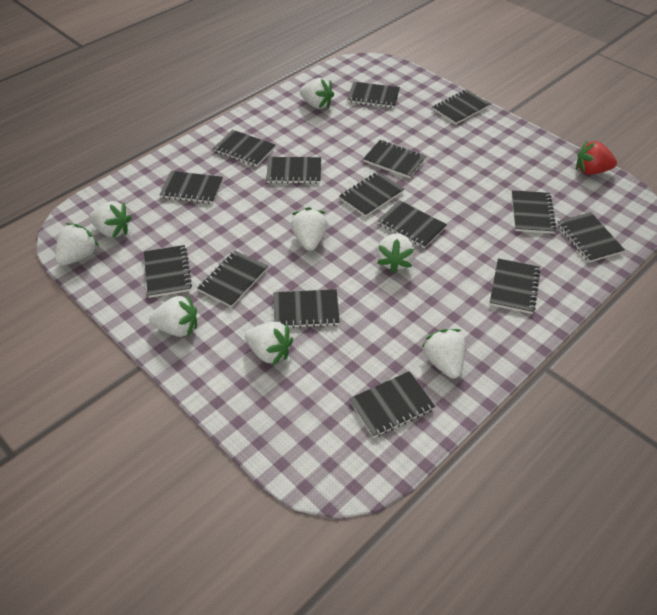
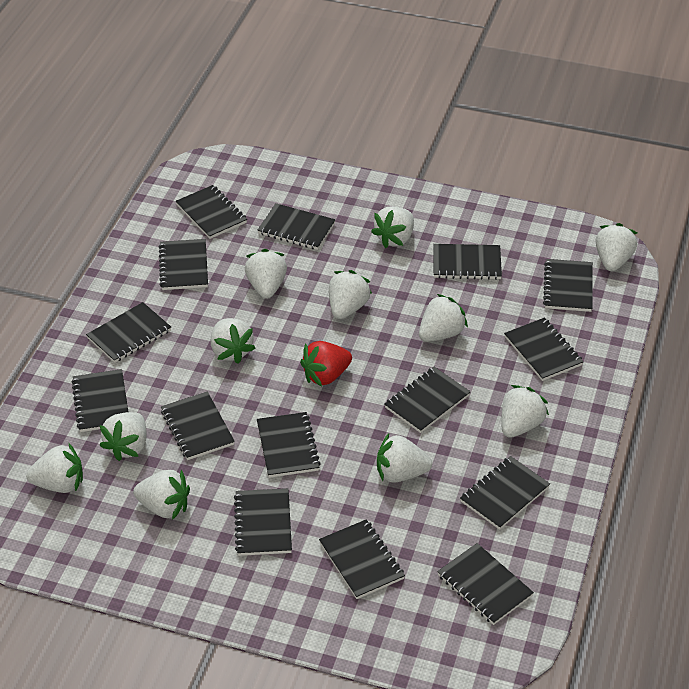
white strawberry: 8 -> 11

